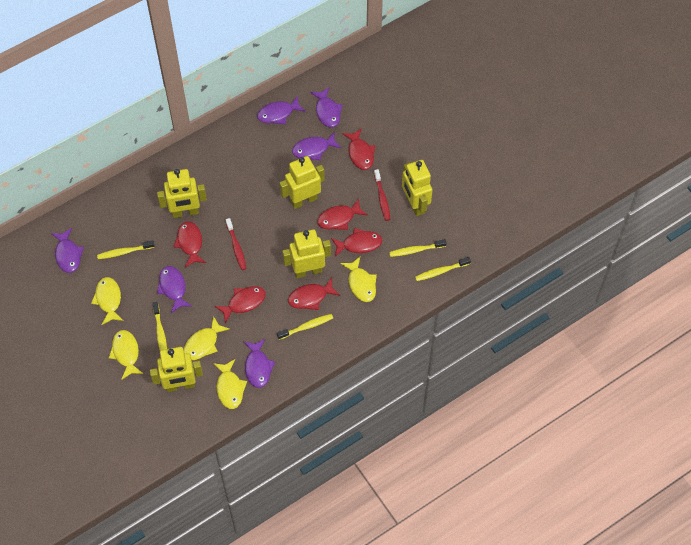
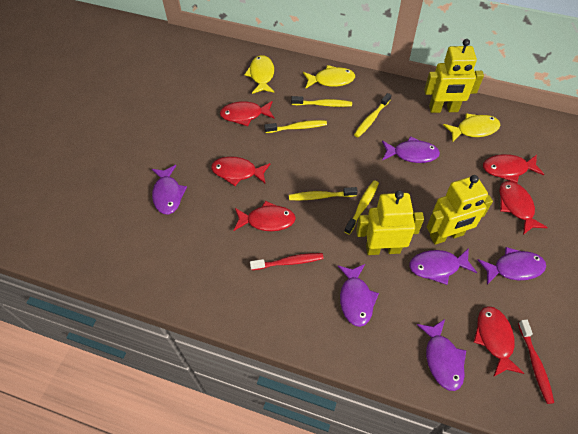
yellow fish: 5 -> 3
yellow robot: 5 -> 3

